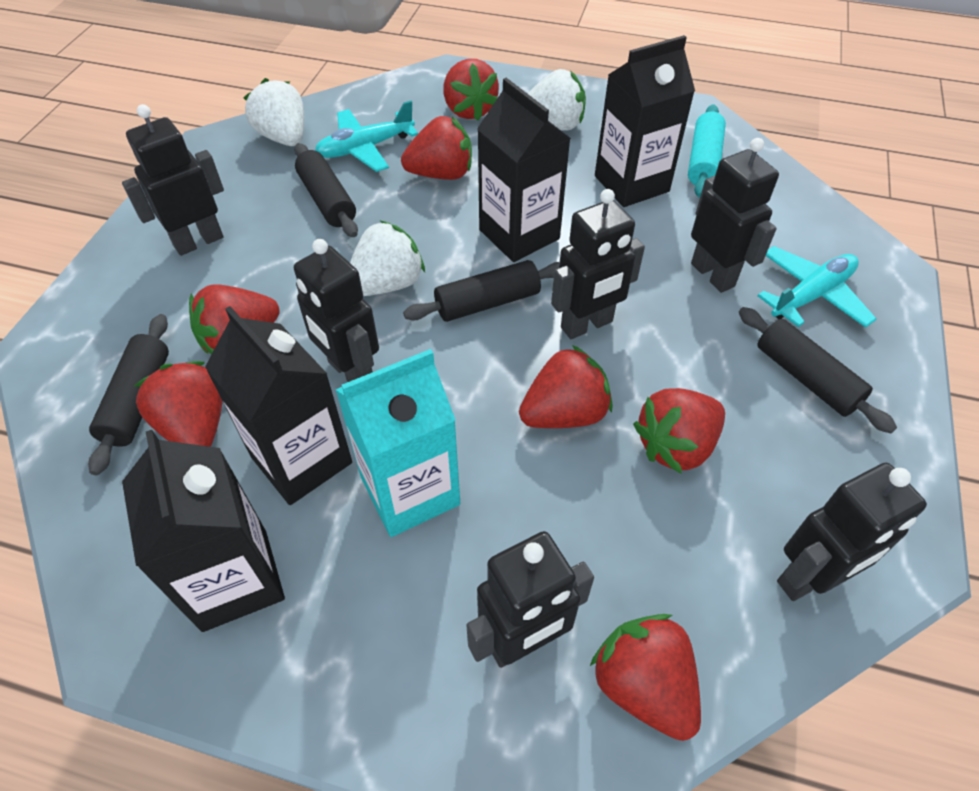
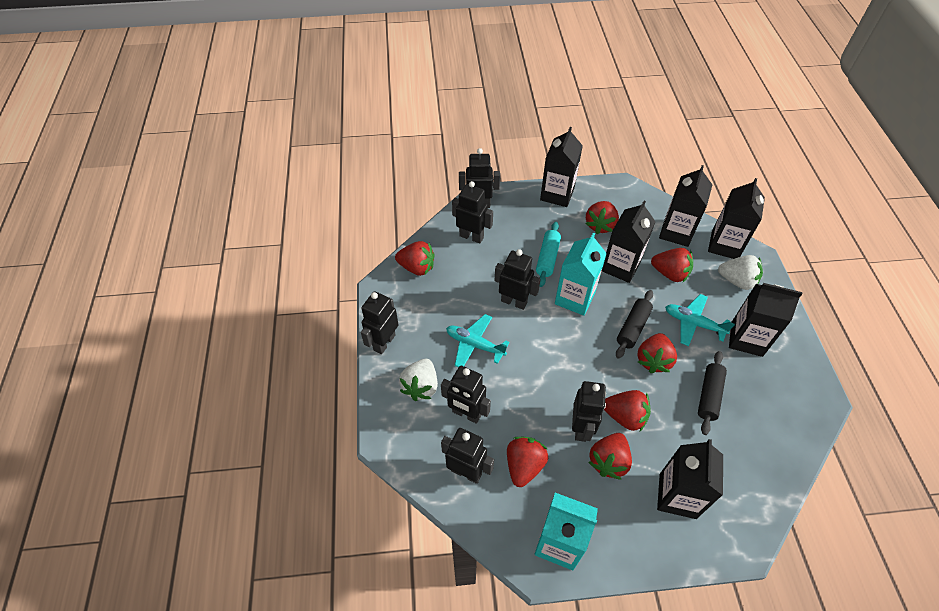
black carton: 4 -> 6
black robot: 6 -> 7
black rolling pin: 4 -> 2
turquoise carton: 1 -> 2
white strawberry: 3 -> 2

